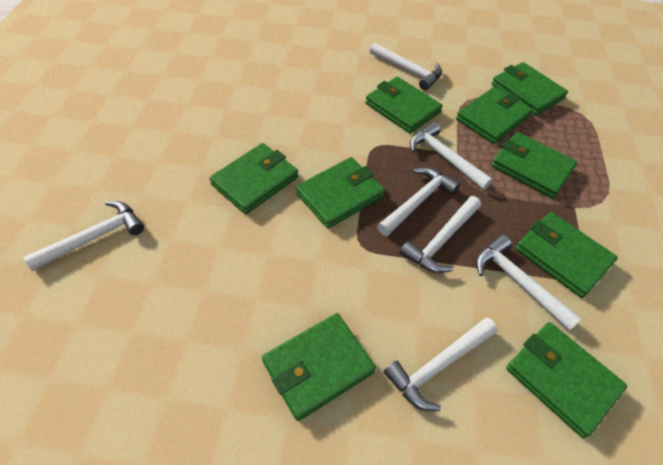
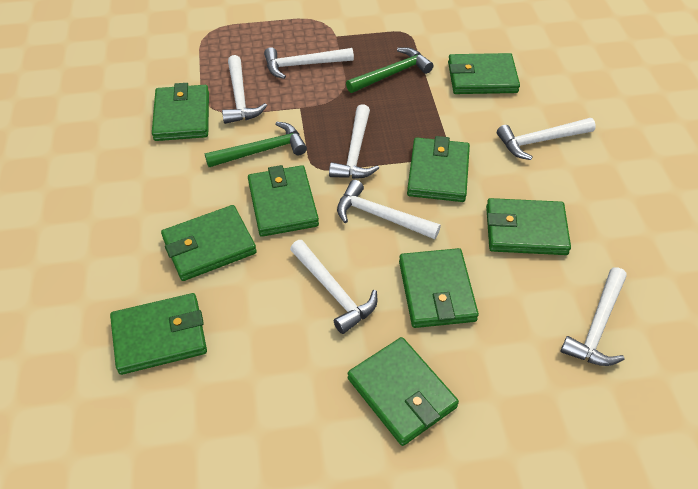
green hammer: 0 -> 2

